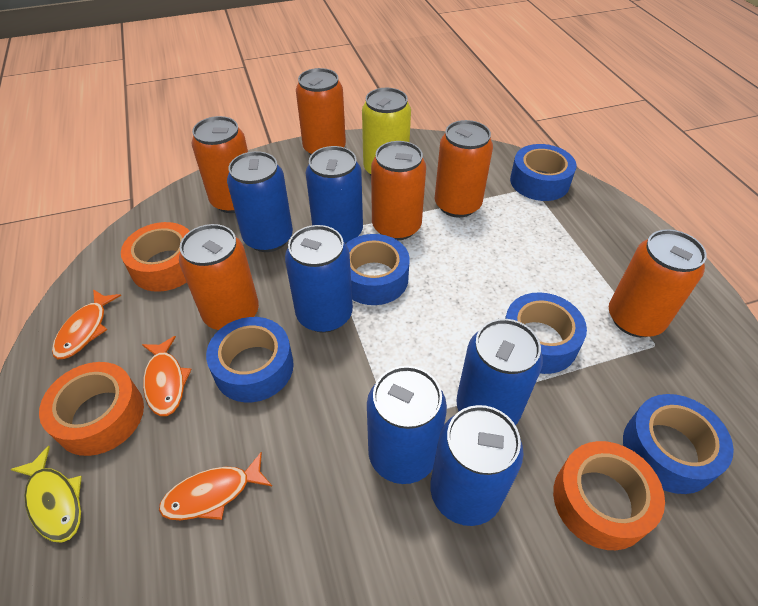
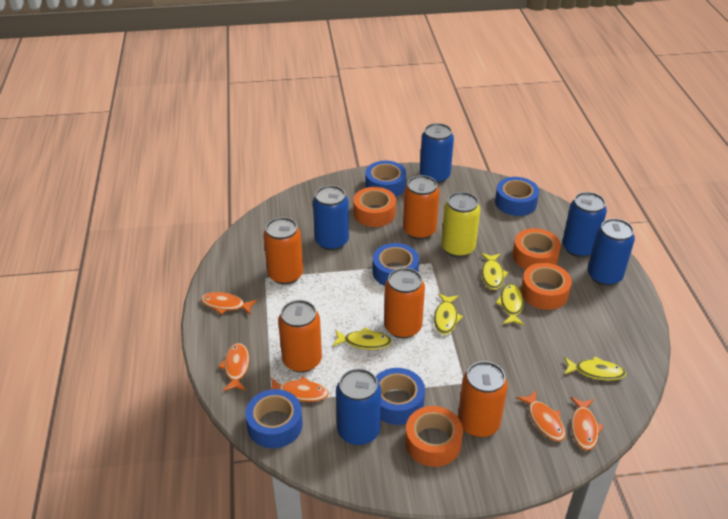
blue can: 6 -> 5
orange can: 6 -> 5
orange fish: 3 -> 5
orange tape: 3 -> 4
yellow fish: 1 -> 5

